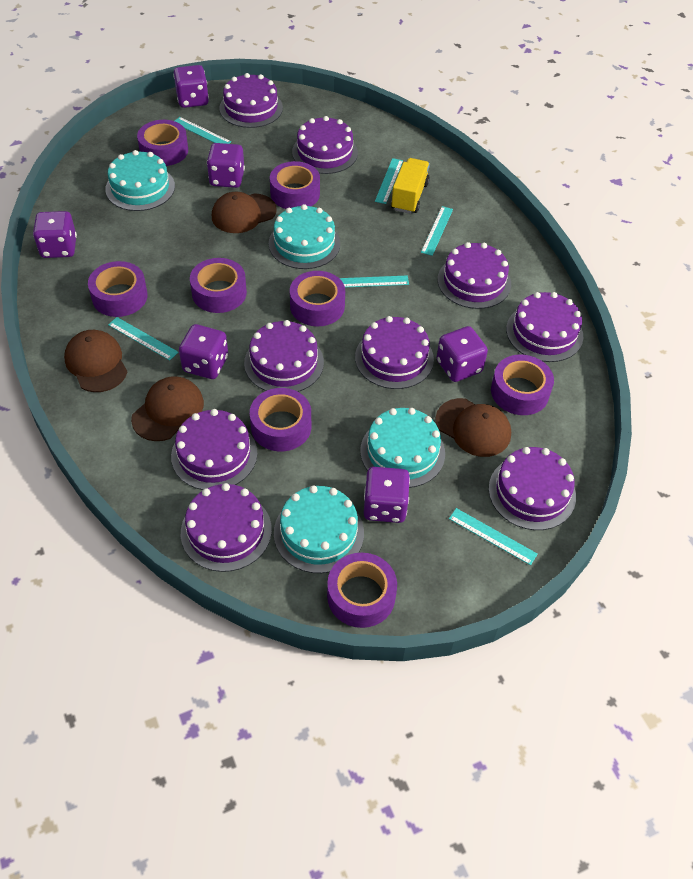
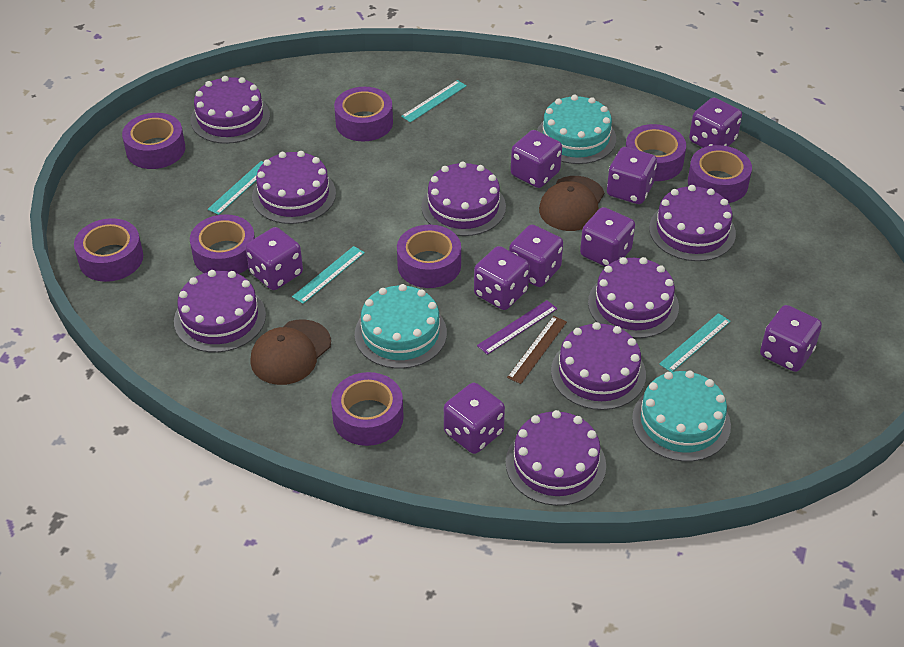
brown cap: 4 -> 2
brown ruler: 0 -> 1
purple cake: 9 -> 8
purple dice: 6 -> 9
purple ruler: 0 -> 1
turquoise cake: 4 -> 3
turquoise ruler: 6 -> 4
yellow truck: 1 -> 0

